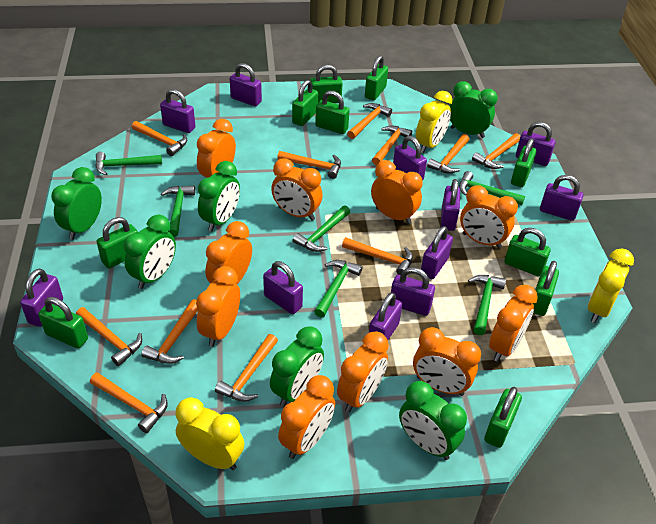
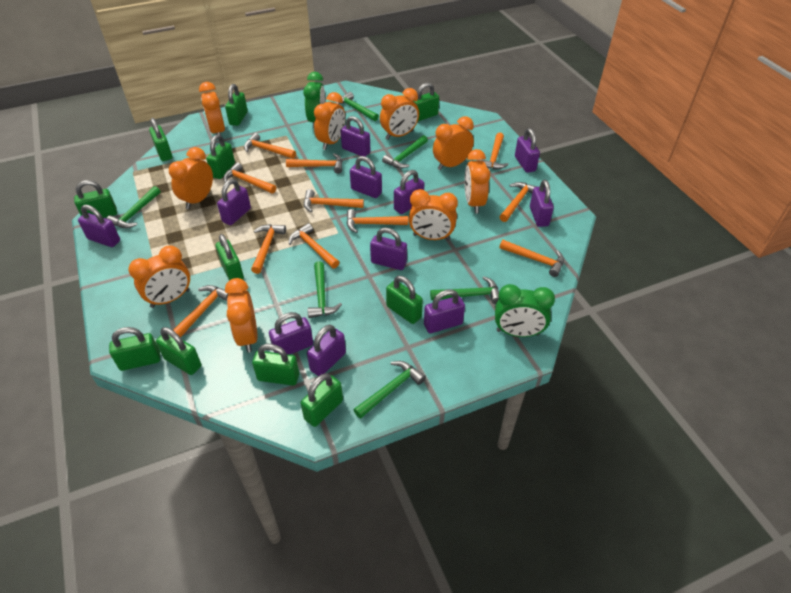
green clock: 6 -> 2
green padlock: 10 -> 11
orange clock: 10 -> 9
yellow clock: 3 -> 0

